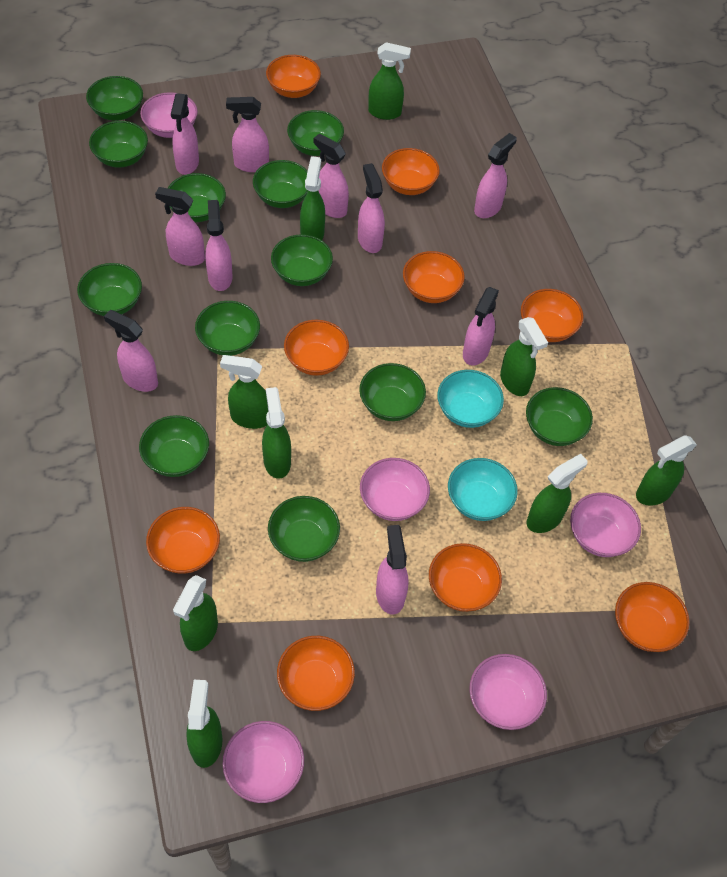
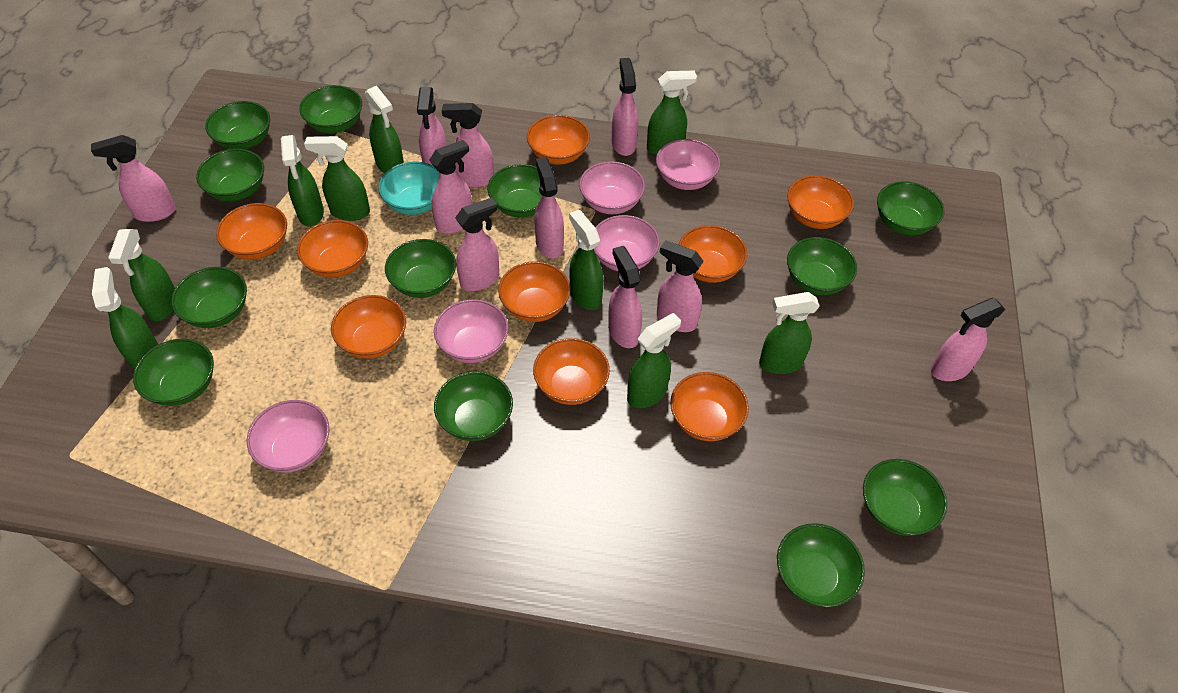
turquoise bowl: 2 -> 1

